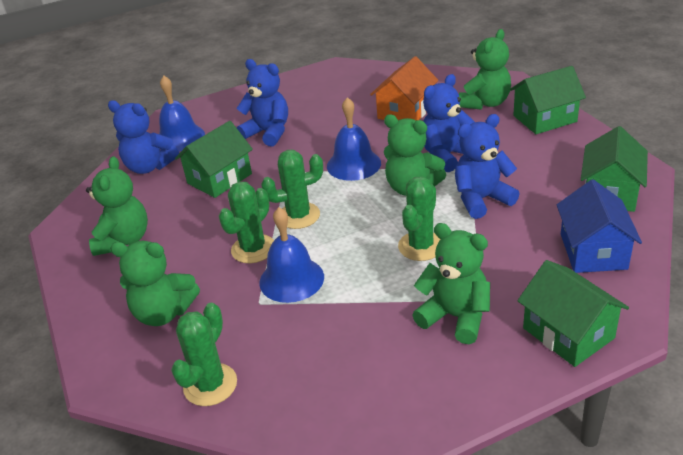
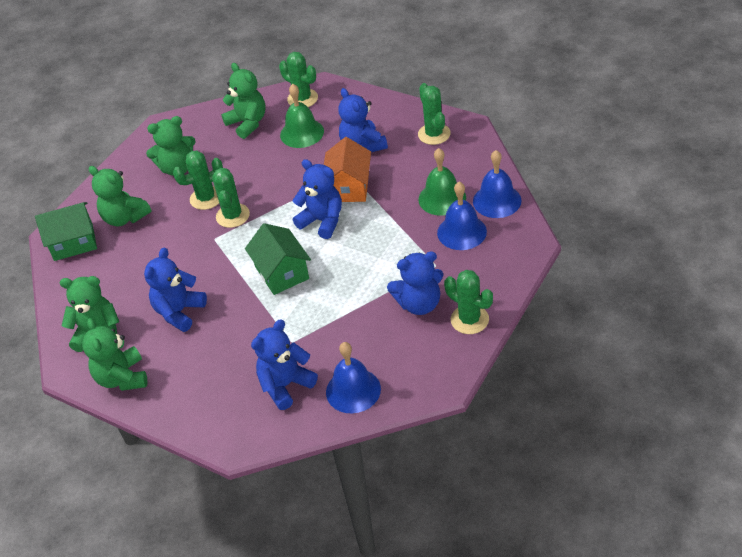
blue house: 1 -> 0
blue teddy bear: 4 -> 5
green bell: 0 -> 2
green cactus: 4 -> 5
green house: 4 -> 2

